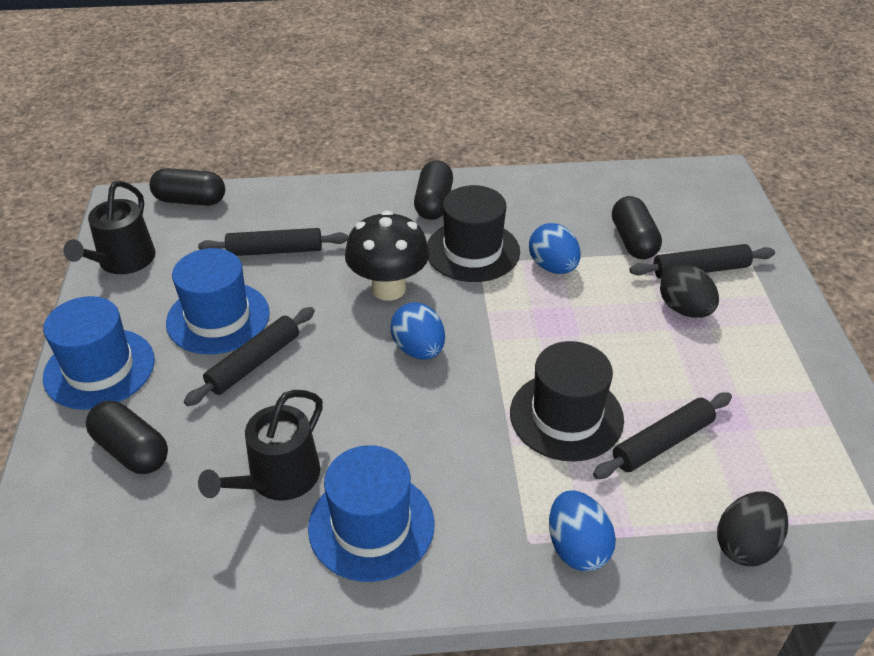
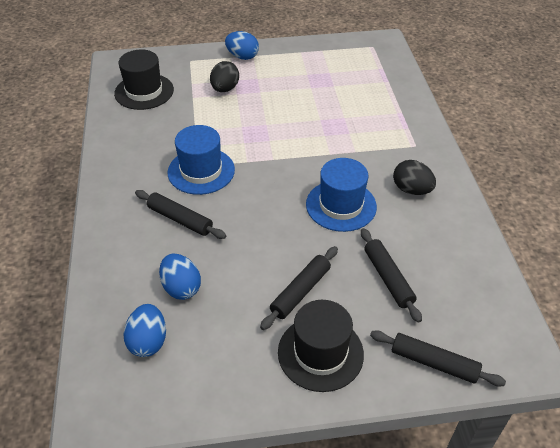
black capsule: 4 -> 0
black mushroom: 1 -> 0
black watering can: 2 -> 0
blue hat: 3 -> 2

